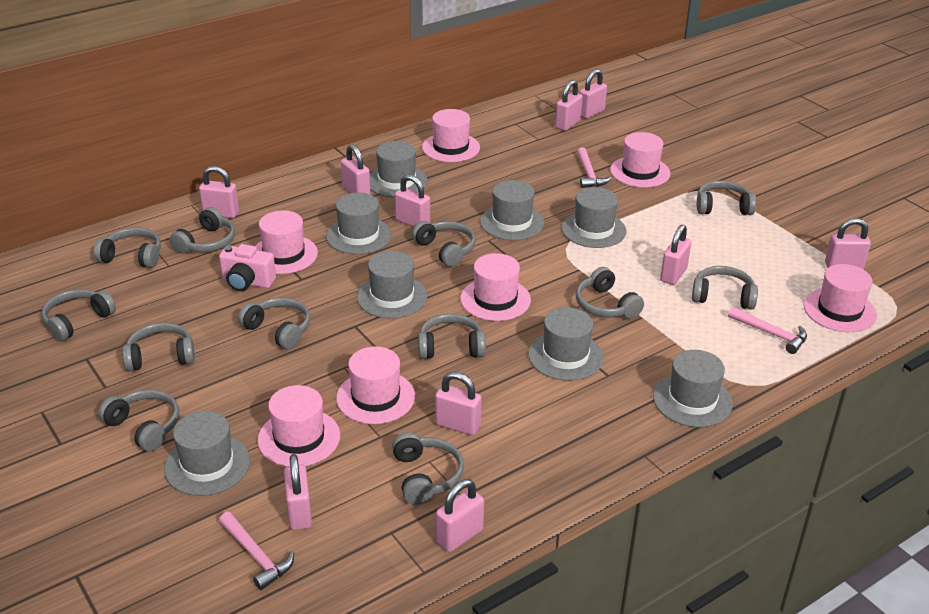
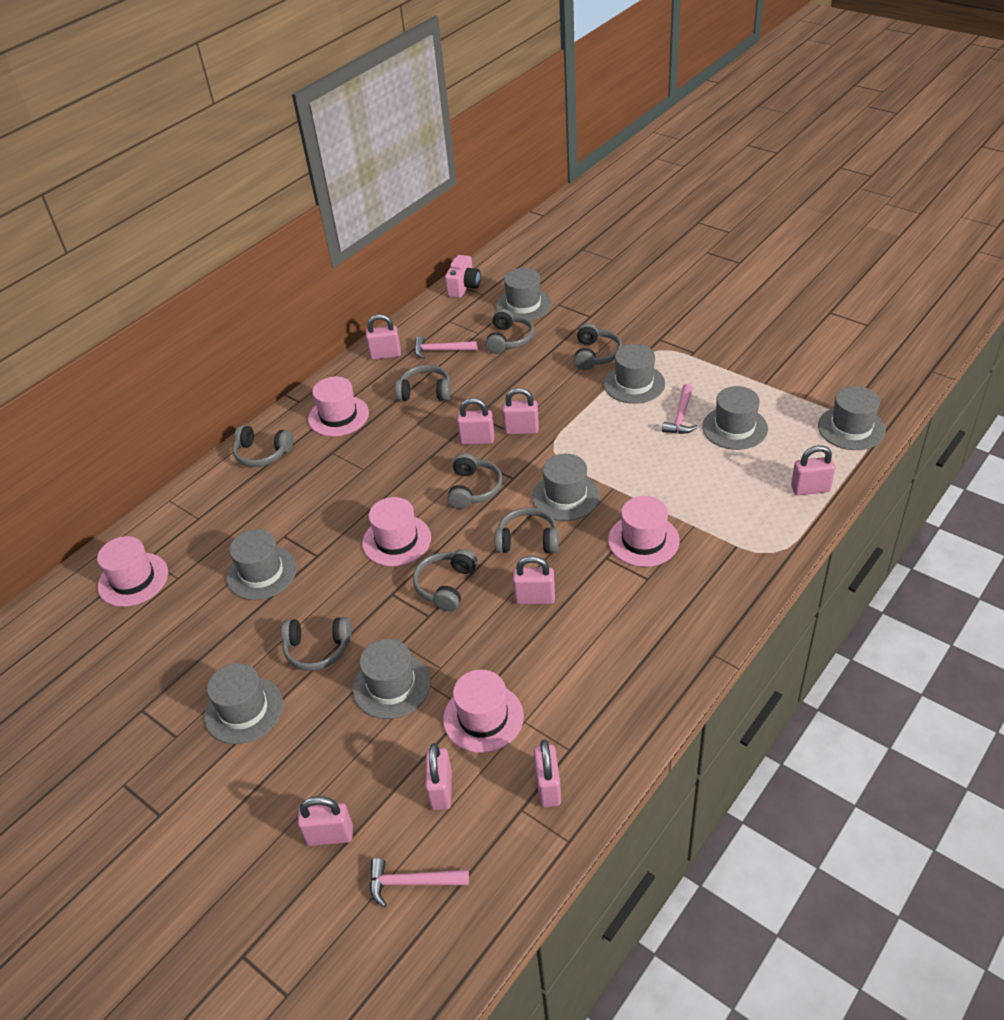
grey headphones: 12 -> 8
pink hat: 7 -> 5
pink padlock: 10 -> 8

